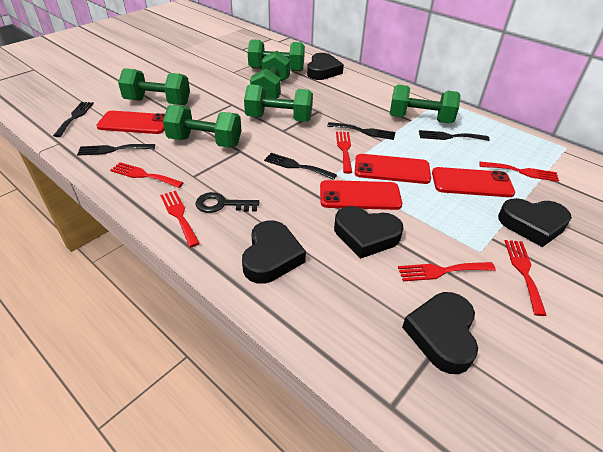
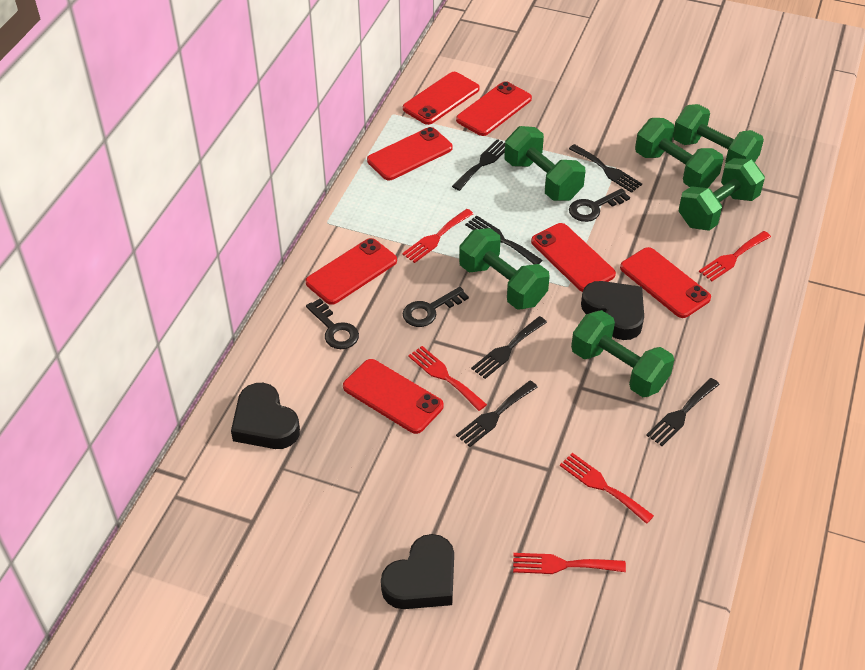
black fork: 5 -> 6
black heart: 5 -> 3
black key: 1 -> 3
red fork: 6 -> 5
red phone: 4 -> 7

